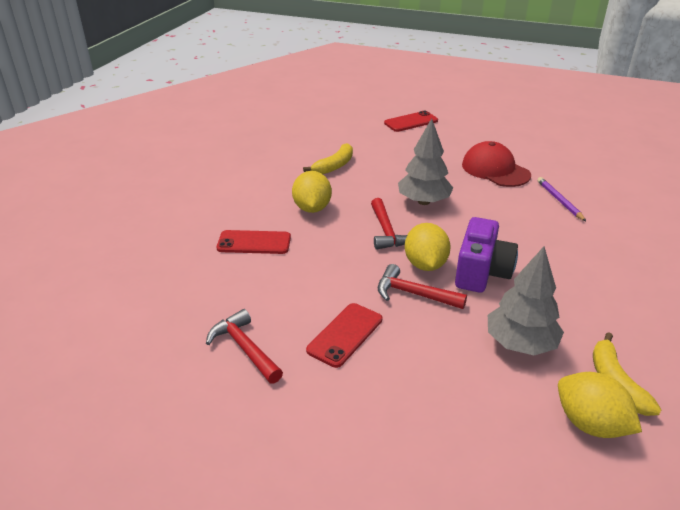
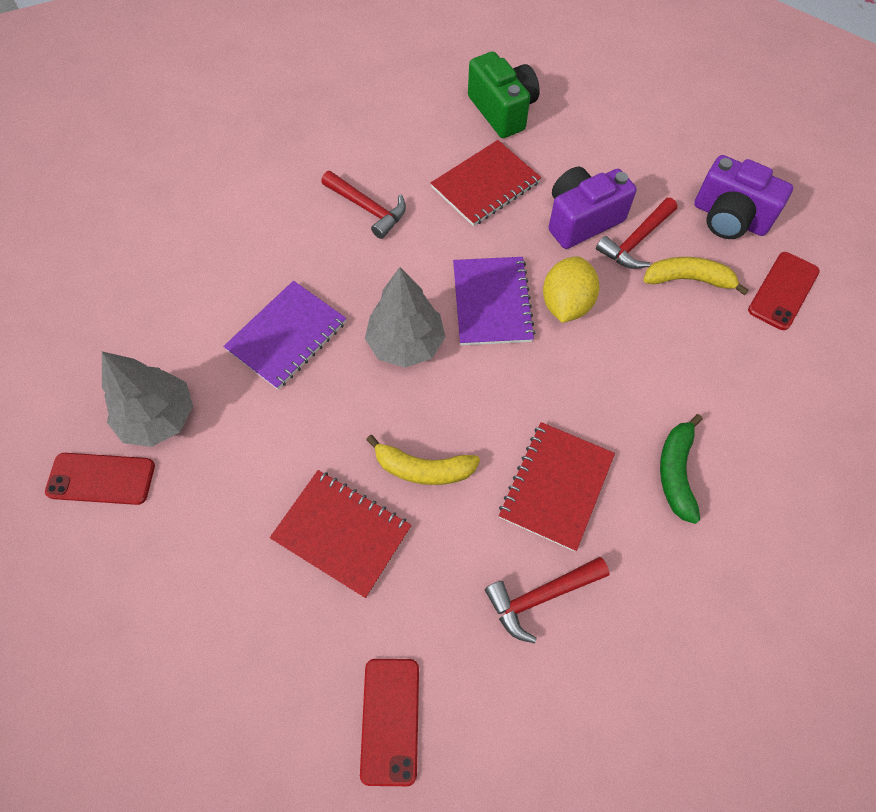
green banana: 0 -> 1
green camera: 0 -> 1
purple camera: 1 -> 2
purple notebook: 0 -> 2
purple pencil: 1 -> 0
red cap: 1 -> 0
red notebook: 0 -> 3
yellow lemon: 3 -> 1

